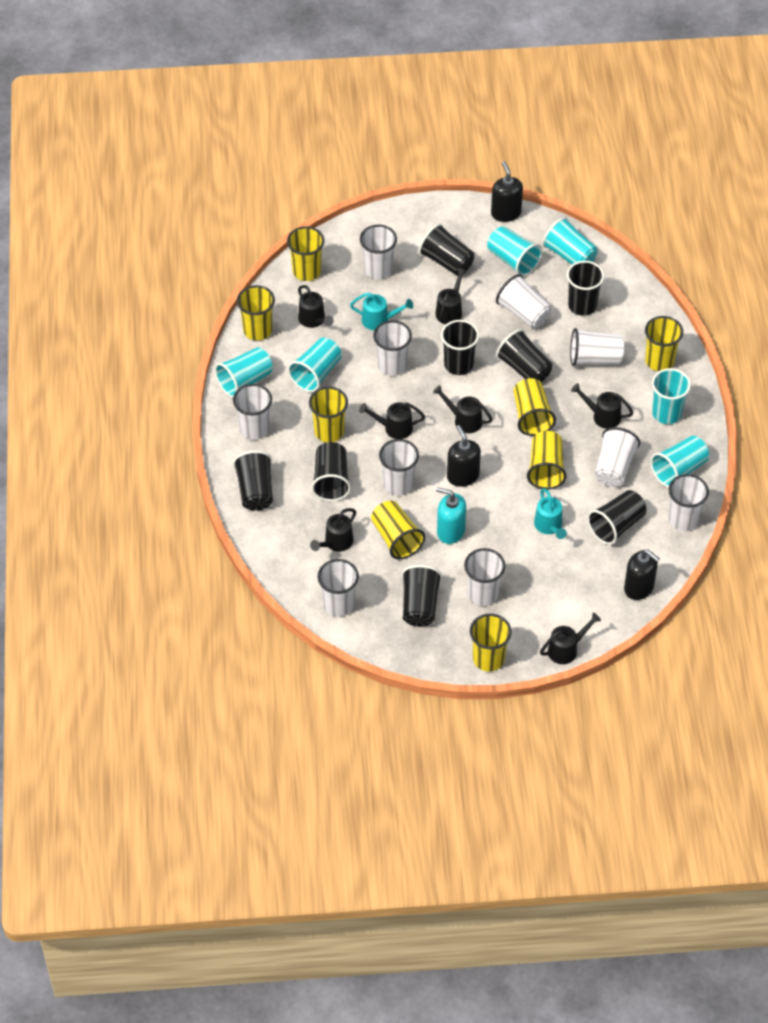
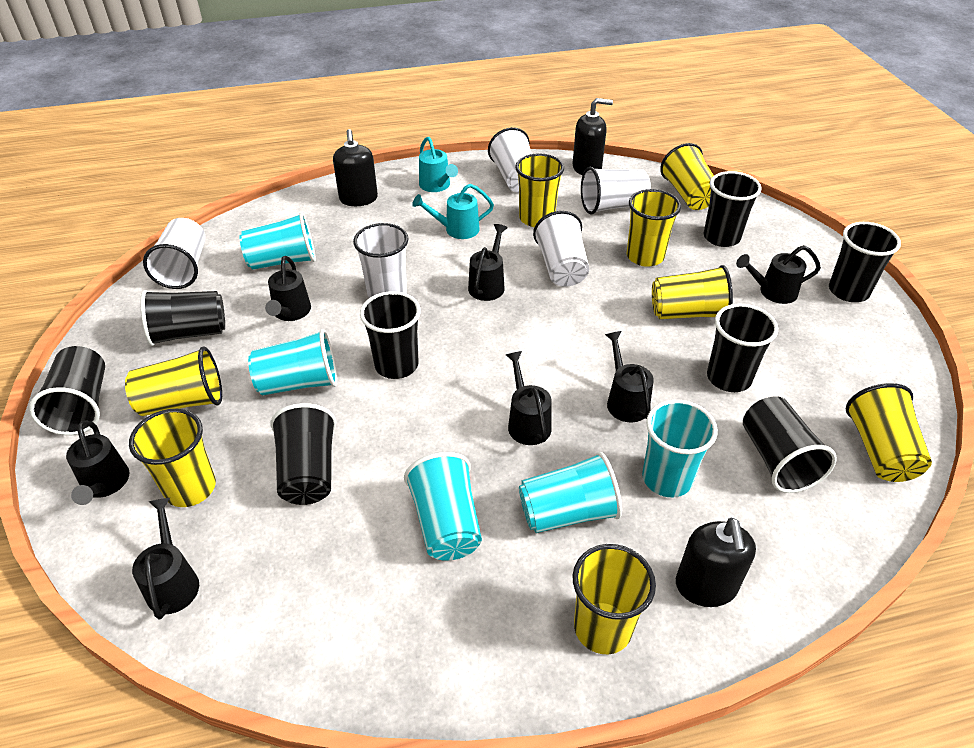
turquoise cup: 6 -> 5
turquoise soap dispenser: 1 -> 0
white cup: 10 -> 5

